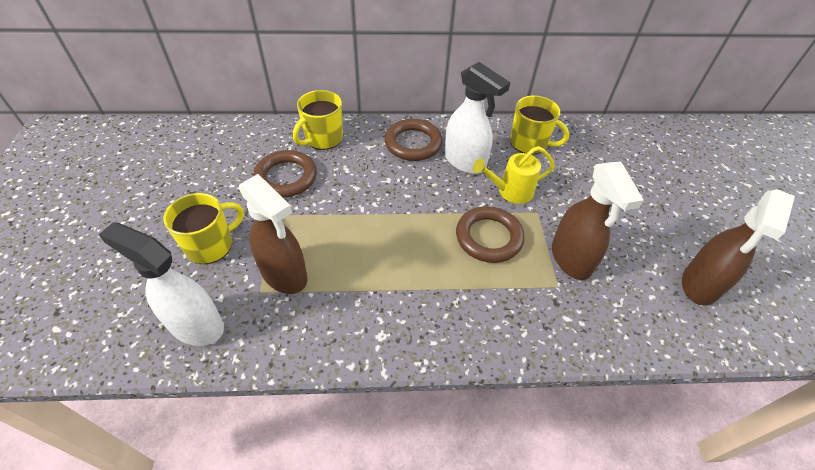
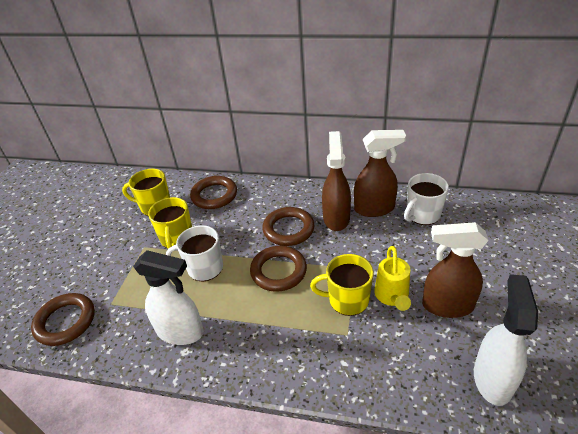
brown ring: 3 -> 4
white mug: 0 -> 2

